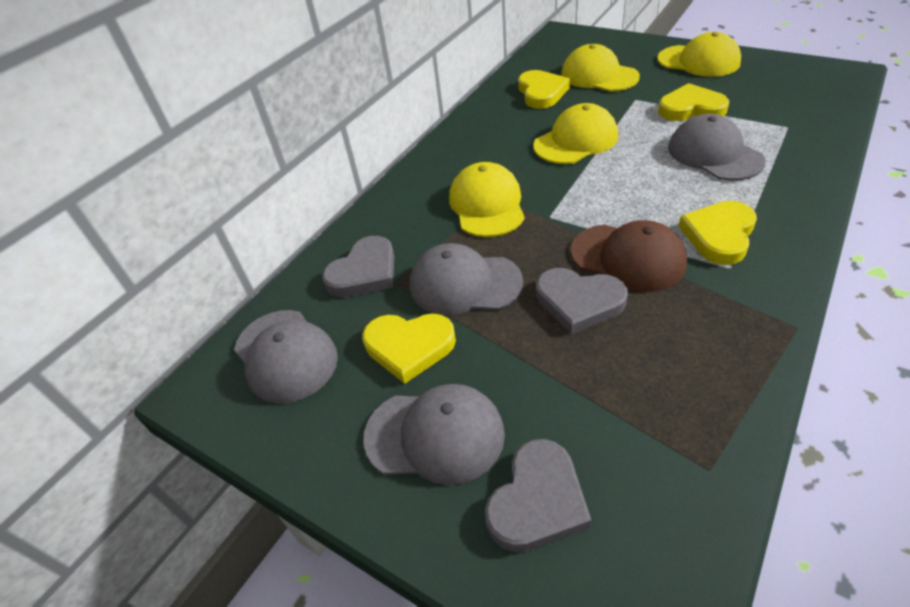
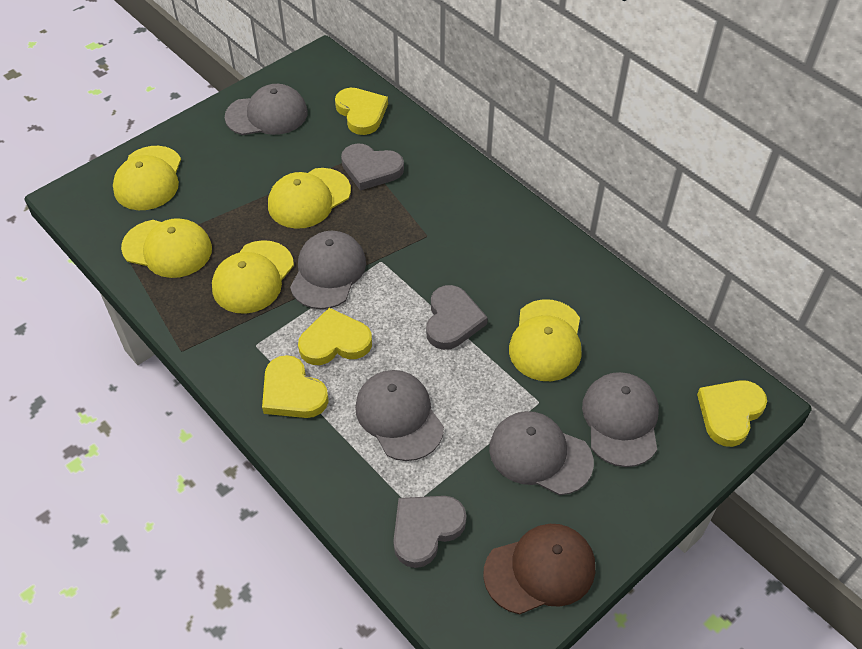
grey cap: 4 -> 5
yellow cap: 4 -> 5

